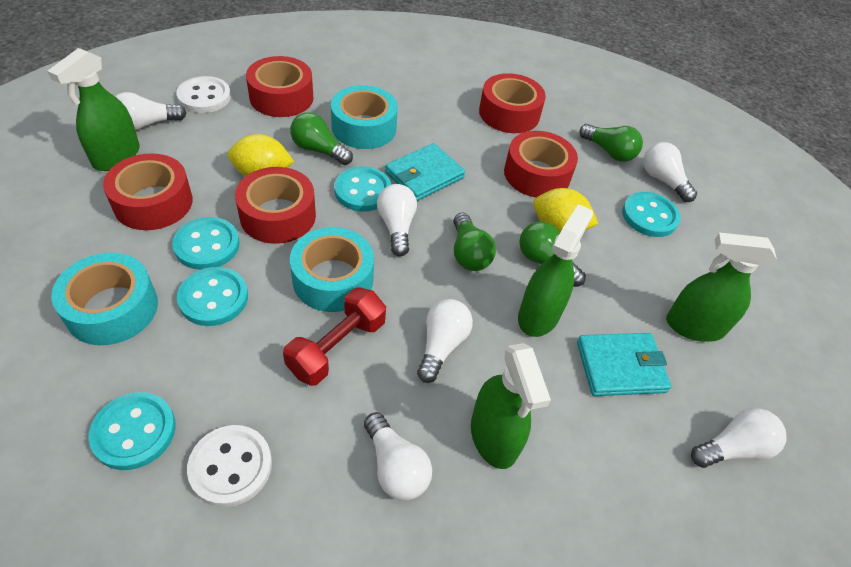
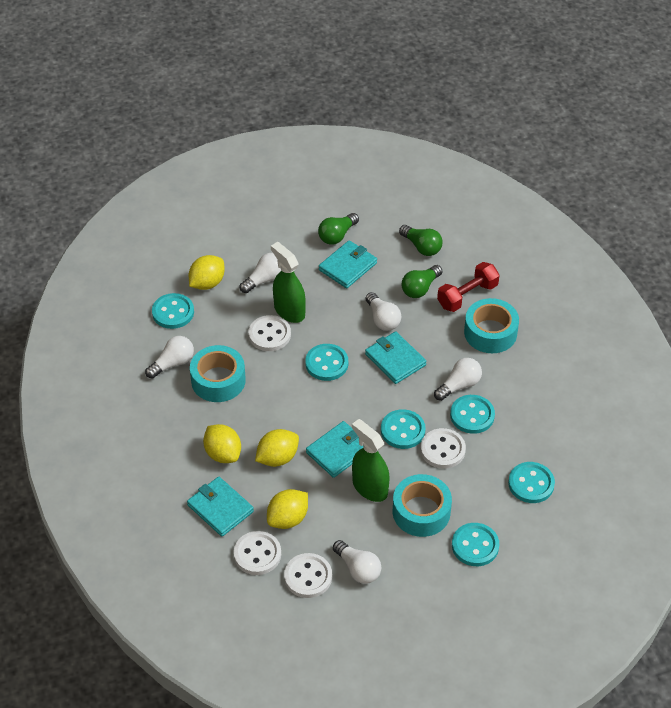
green light bulb: 4 -> 3
green spray bottle: 4 -> 2
red tape: 5 -> 0
turquoise button: 5 -> 6
turquoise wallet: 2 -> 4
white button: 2 -> 4
white light bulb: 6 -> 5
yellow lemon: 2 -> 4

